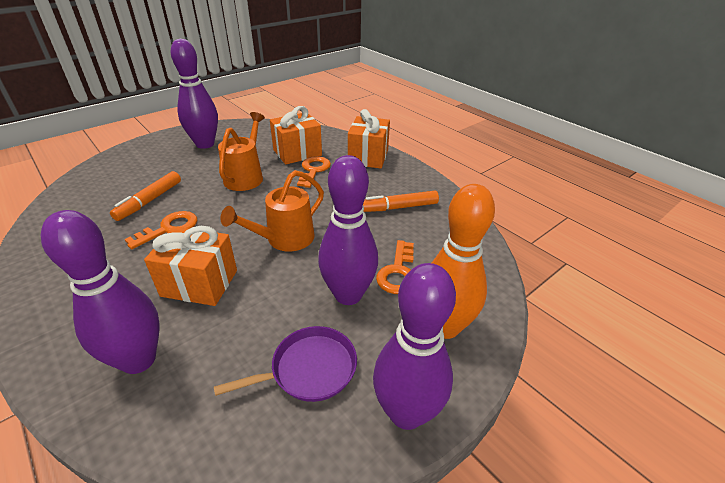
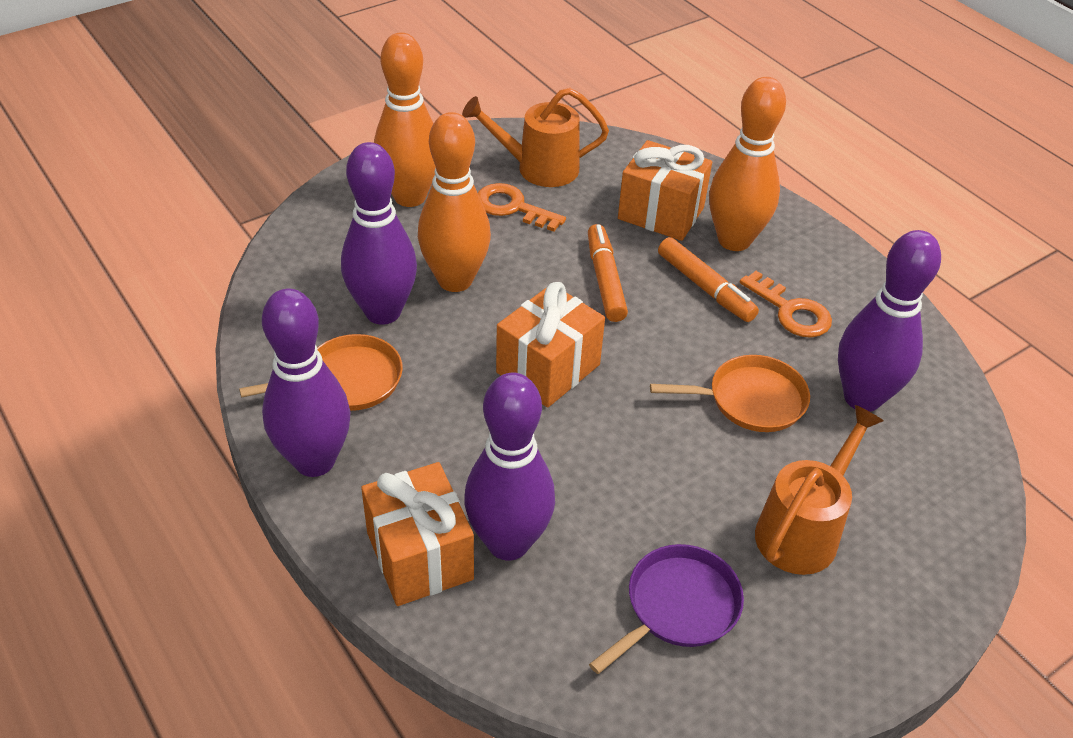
orange bowling pin: 1 -> 3
orange key: 3 -> 2
orange pan: 0 -> 2

